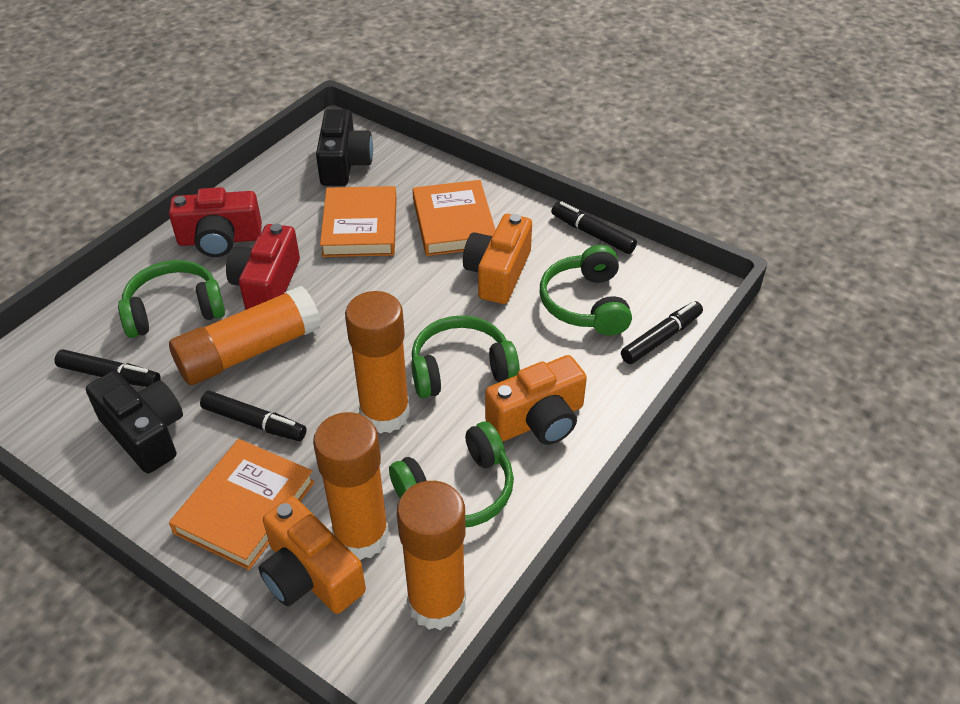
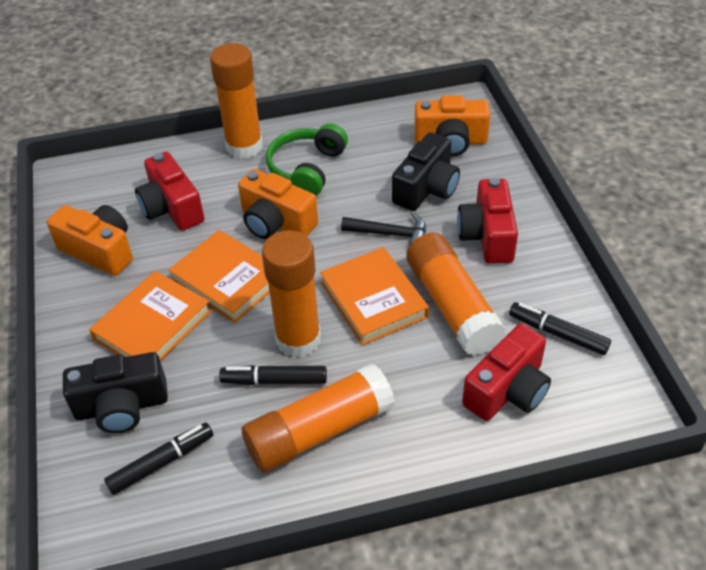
black hammer: 0 -> 1
black marker: 4 -> 3
green headphones: 4 -> 1
red camera: 2 -> 3

